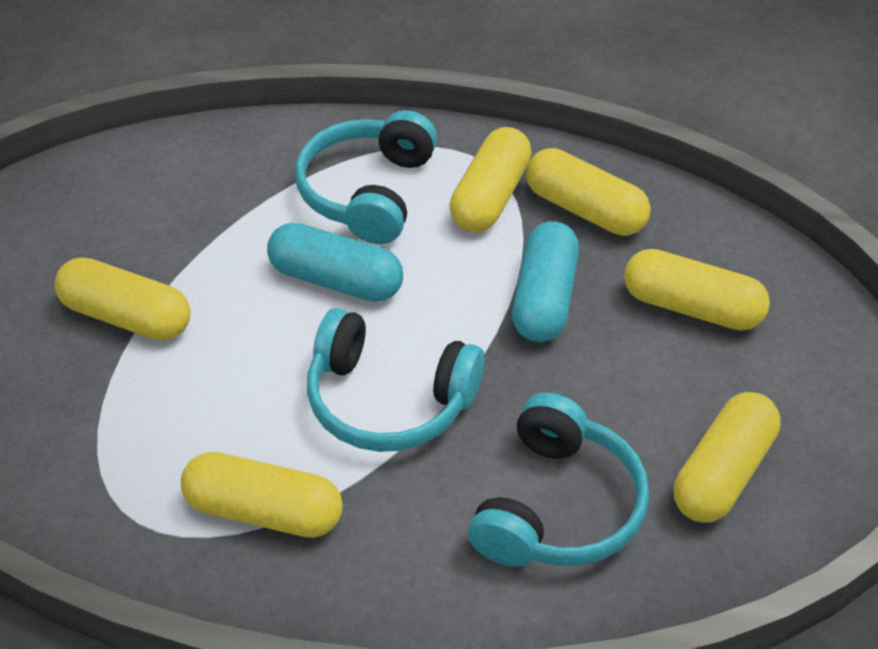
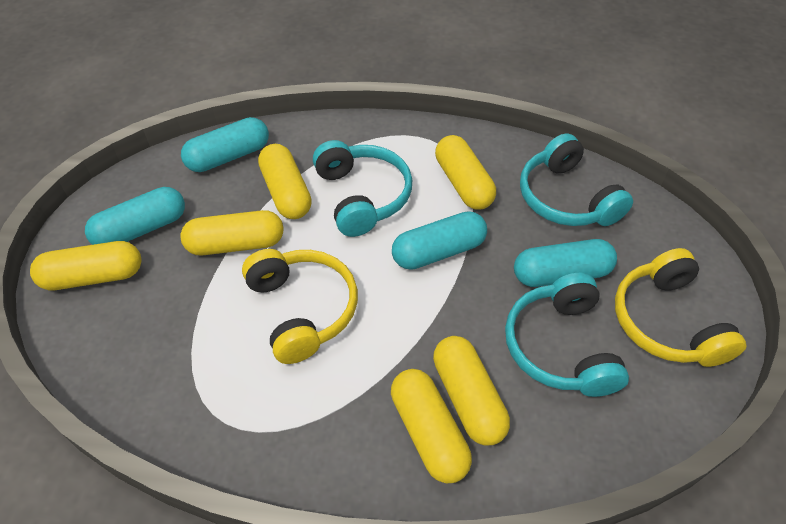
turquoise capsule: 2 -> 4
yellow headphones: 0 -> 2

